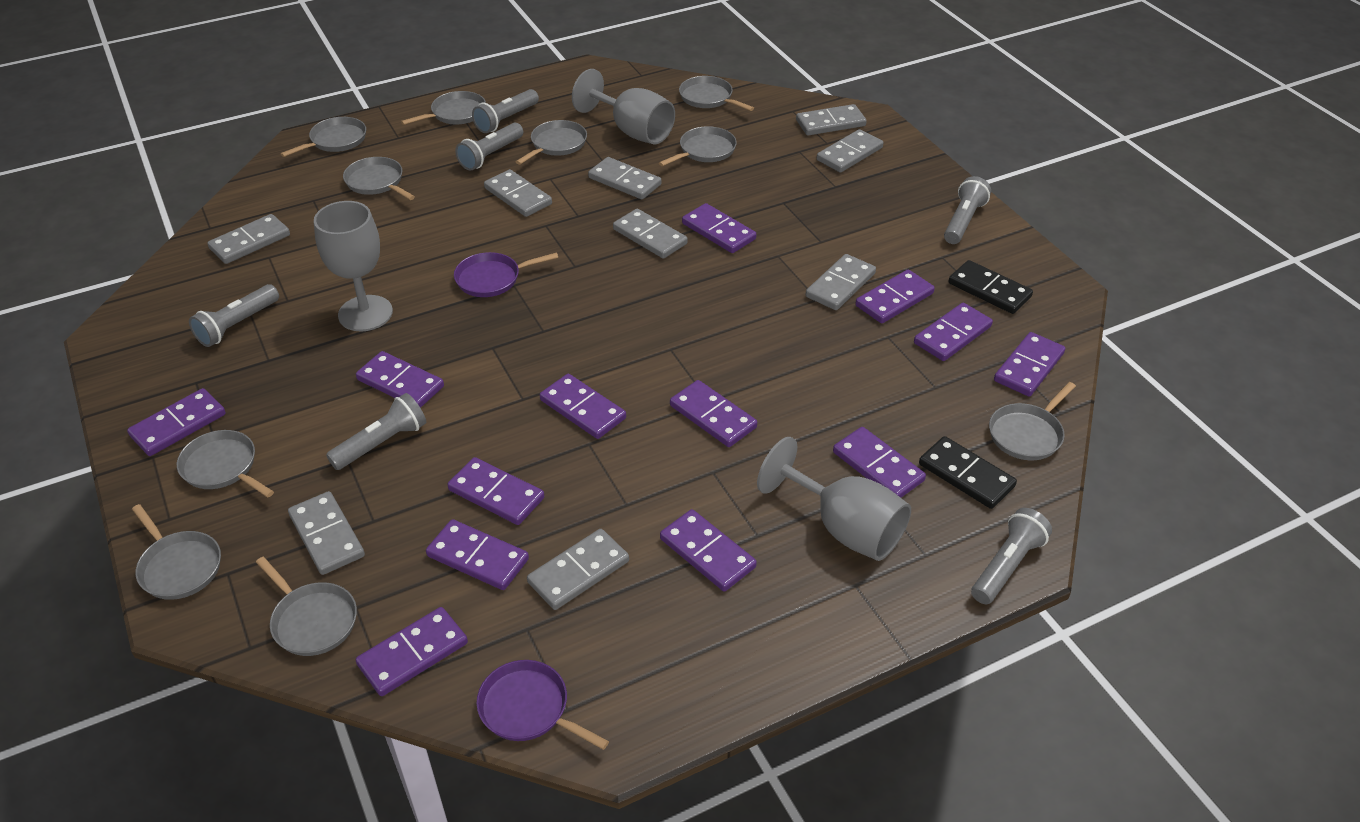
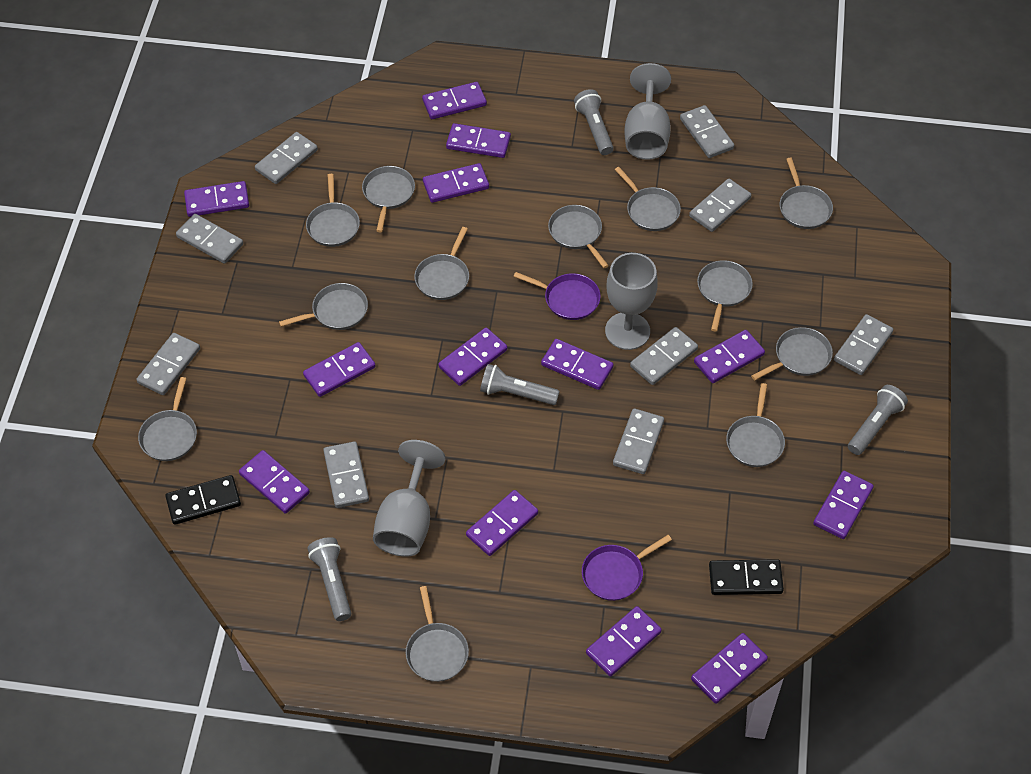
grey flashlight: 6 -> 4
grey pan: 10 -> 12

